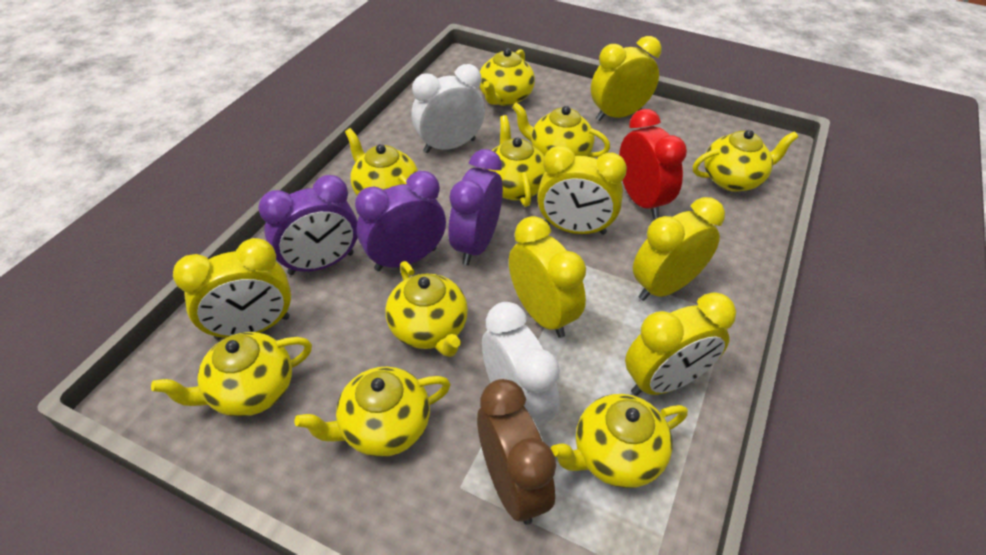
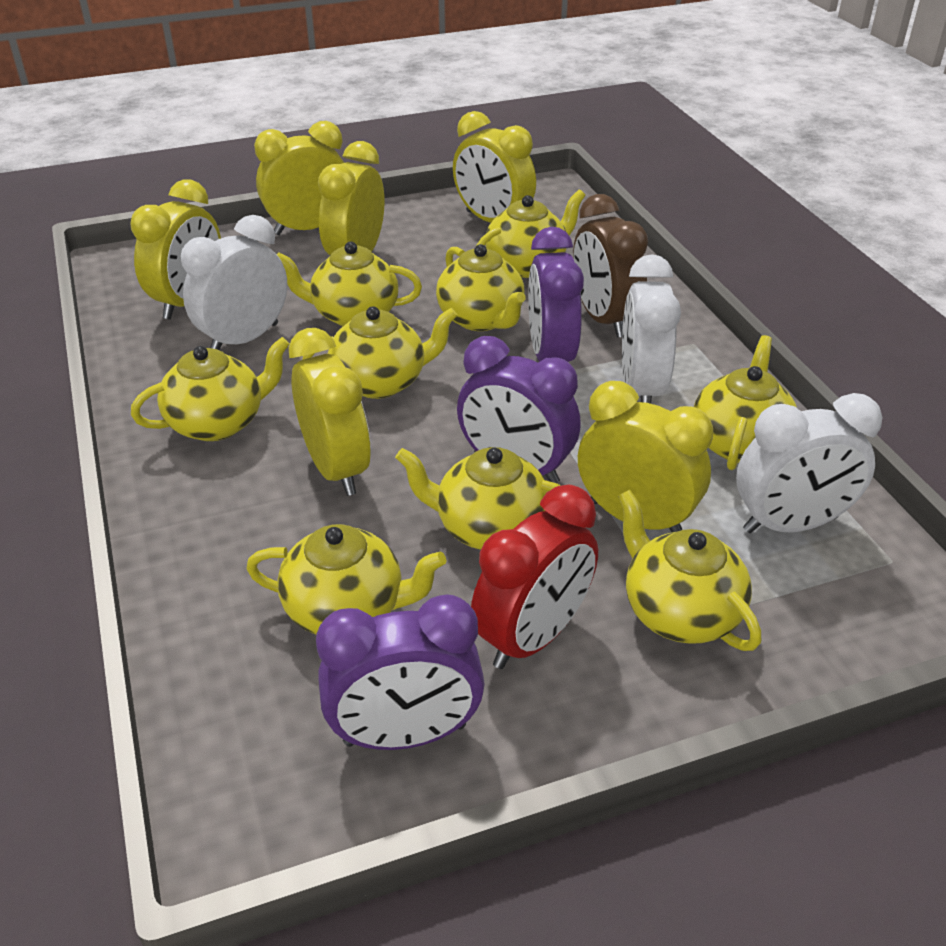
white clock: 2 -> 3

